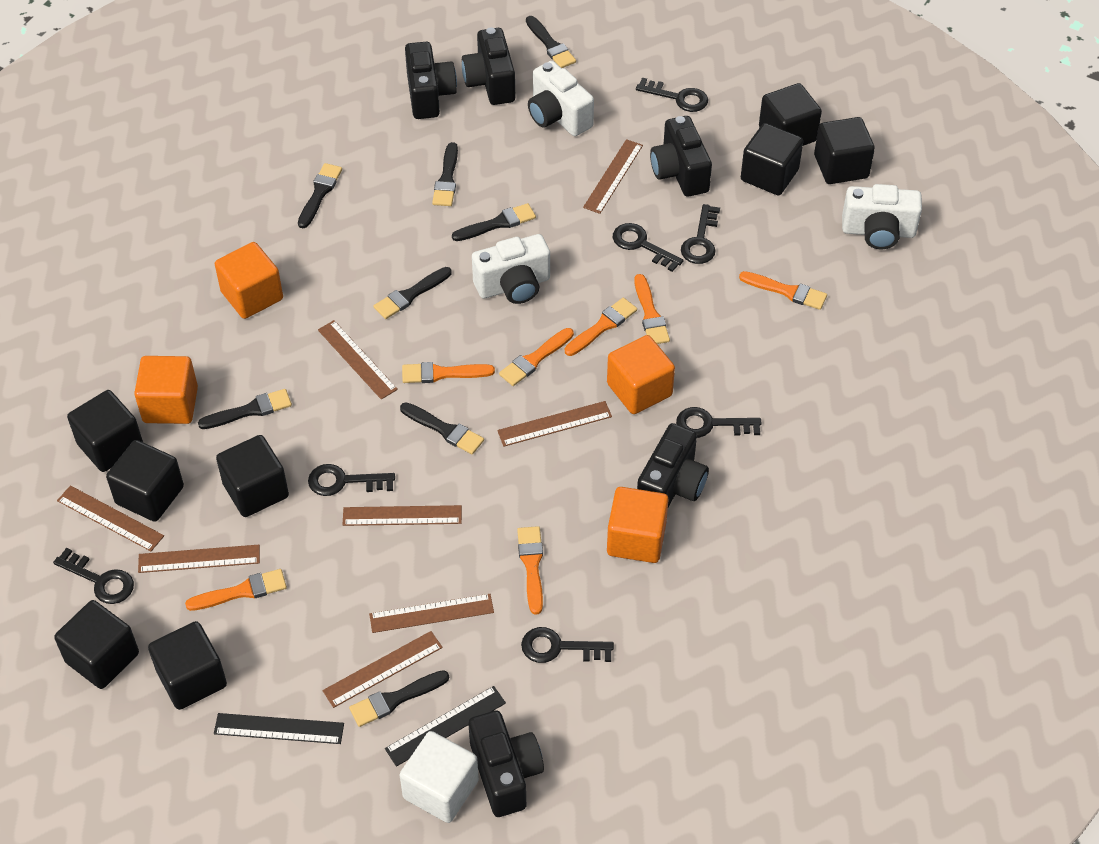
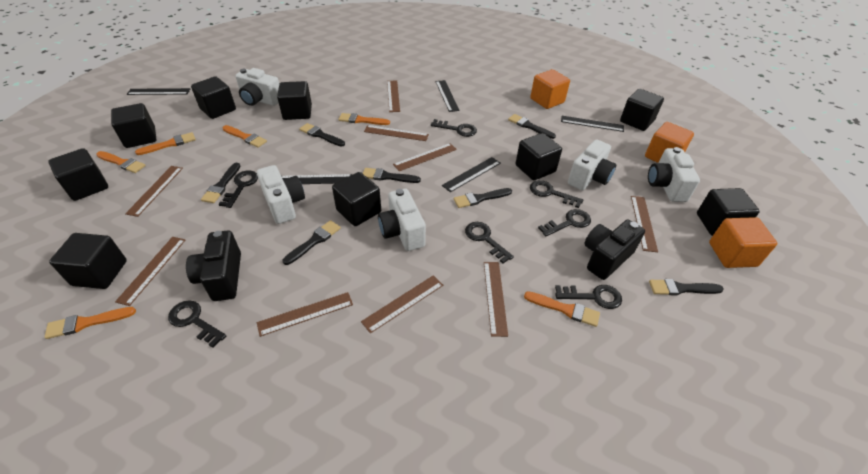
black brush: 8 -> 7
black camera: 5 -> 2
black cube: 8 -> 9
black ruler: 2 -> 5
brown ruler: 8 -> 9
orange brush: 7 -> 6
orange cube: 4 -> 3
white camera: 3 -> 5
white cube: 1 -> 0

